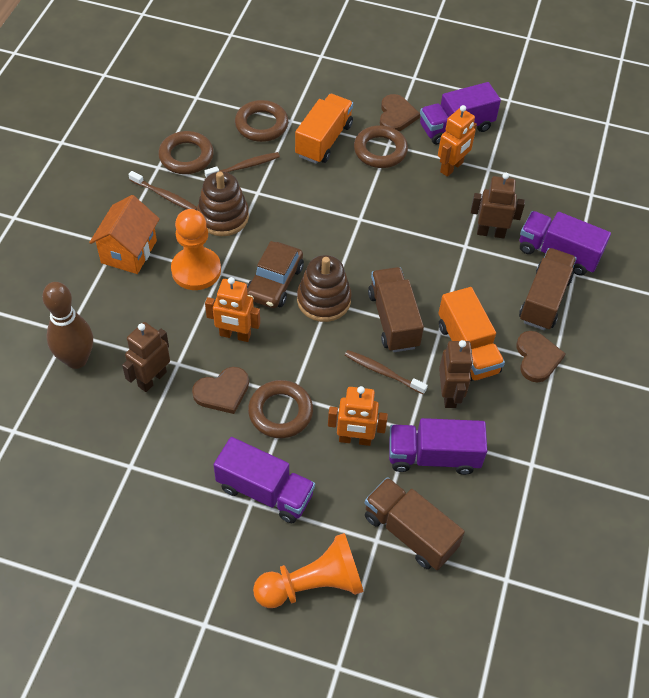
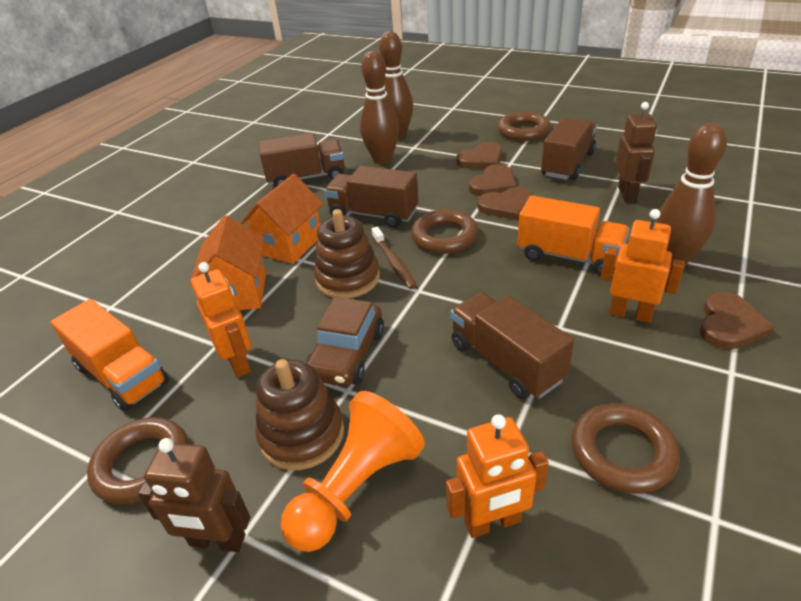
brown bowling pin: 1 -> 3
brown heart: 3 -> 4
brown robot: 3 -> 2
brown toothbrush: 3 -> 1
brown truck: 3 -> 4
orange house: 1 -> 2
orange pawn: 2 -> 1
purple truck: 4 -> 0

